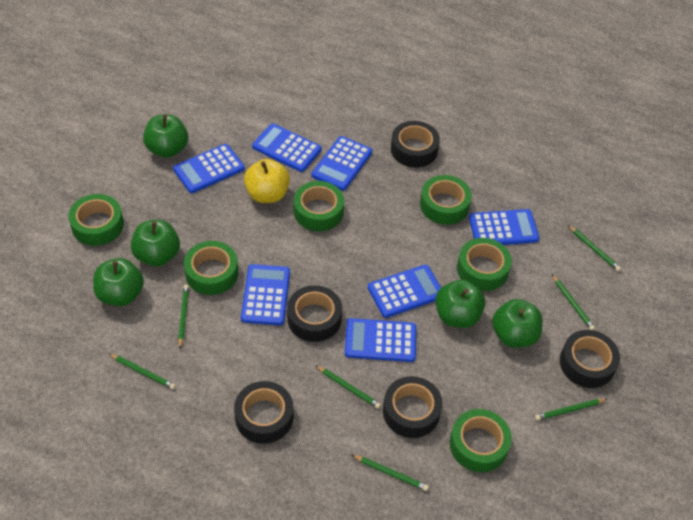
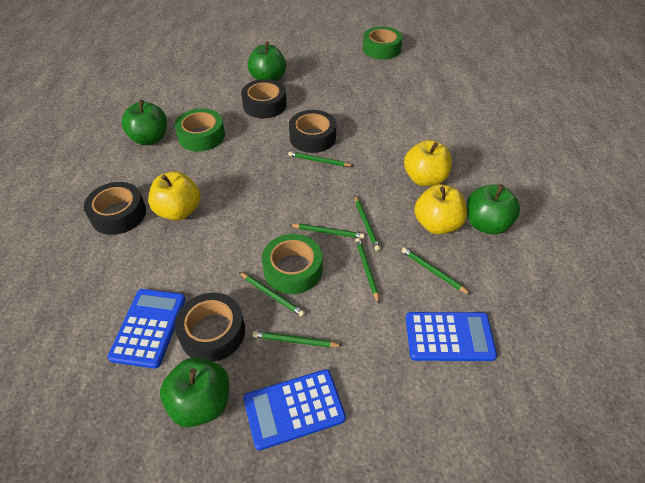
black tape: 5 -> 4
blue calculator: 7 -> 3
green apple: 5 -> 4
green tape: 6 -> 3
yellow apple: 1 -> 3

